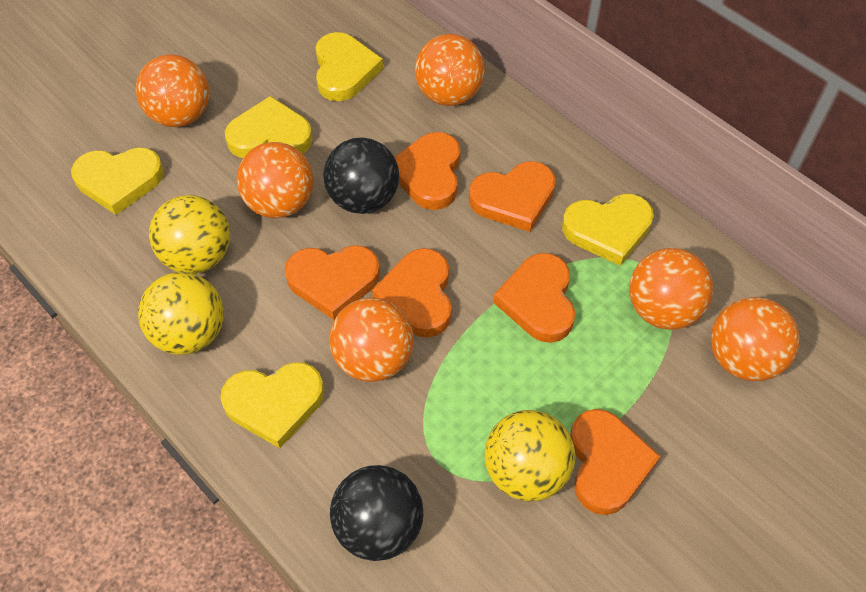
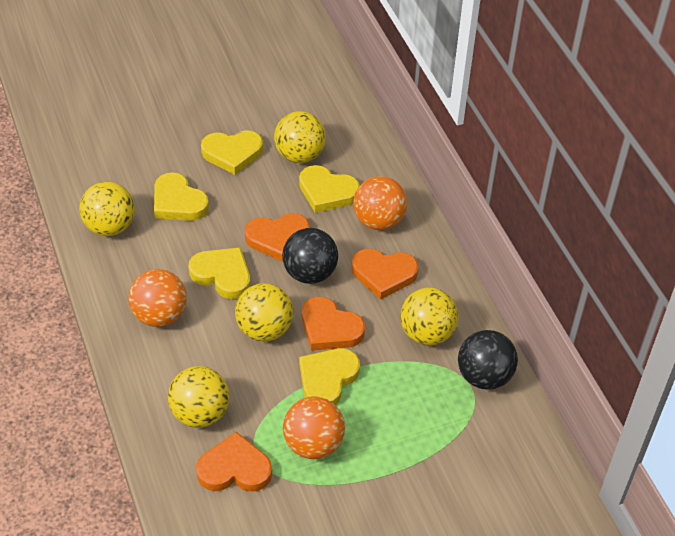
orange ball: 6 -> 3
orange heart: 6 -> 4
yellow ball: 3 -> 5

